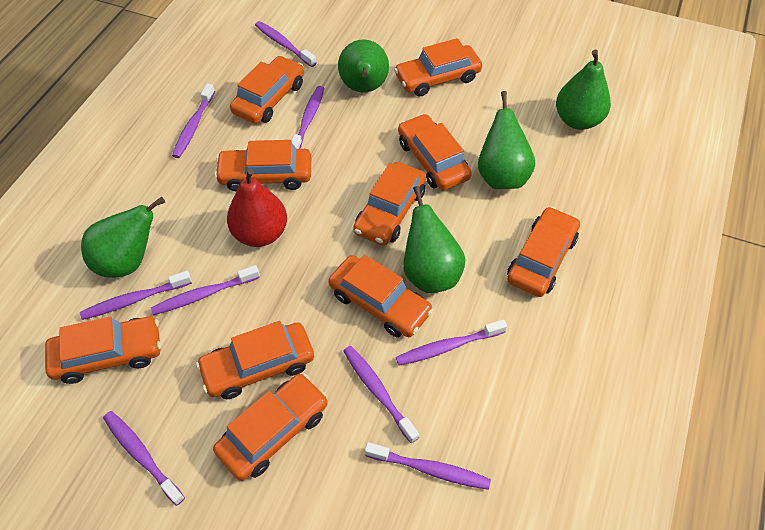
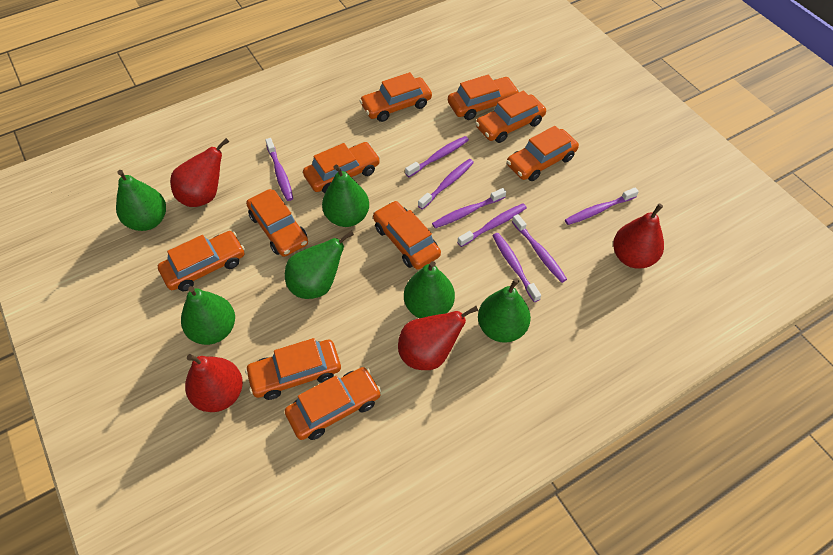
green pear: 5 -> 6
purple toothbrush: 9 -> 8
red pear: 1 -> 4

